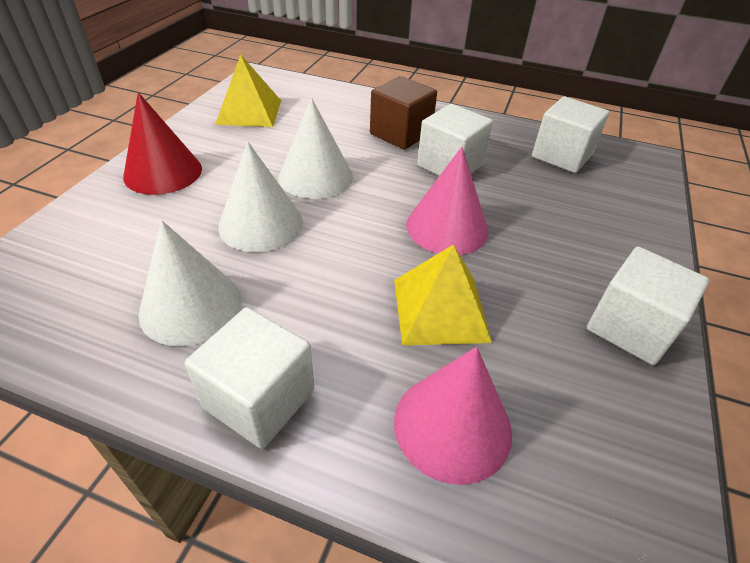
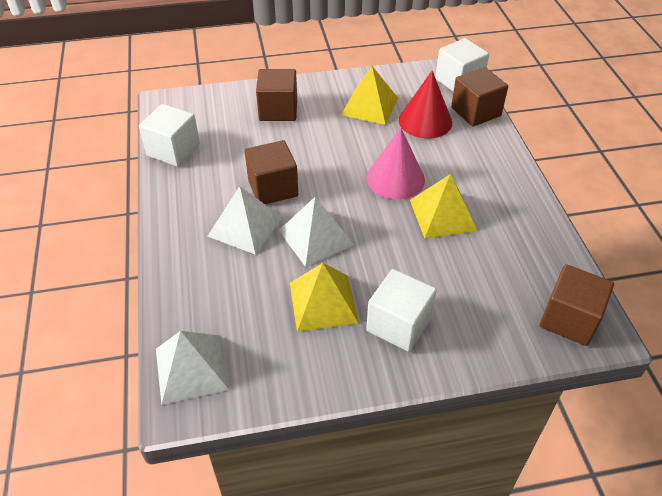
brown cube: 1 -> 4
pink cone: 2 -> 1
white cone: 3 -> 0
white cube: 4 -> 3
white pyramid: 0 -> 3
yellow pyramid: 2 -> 3

